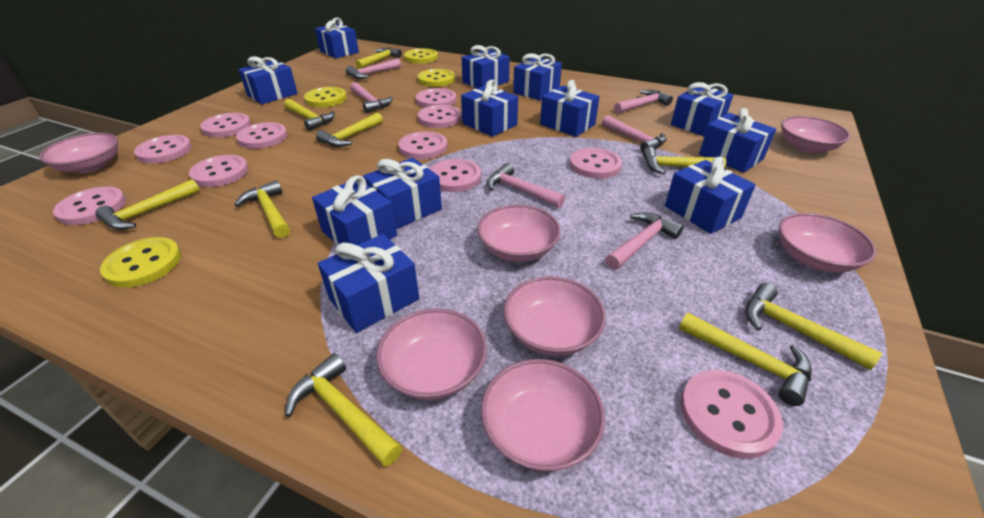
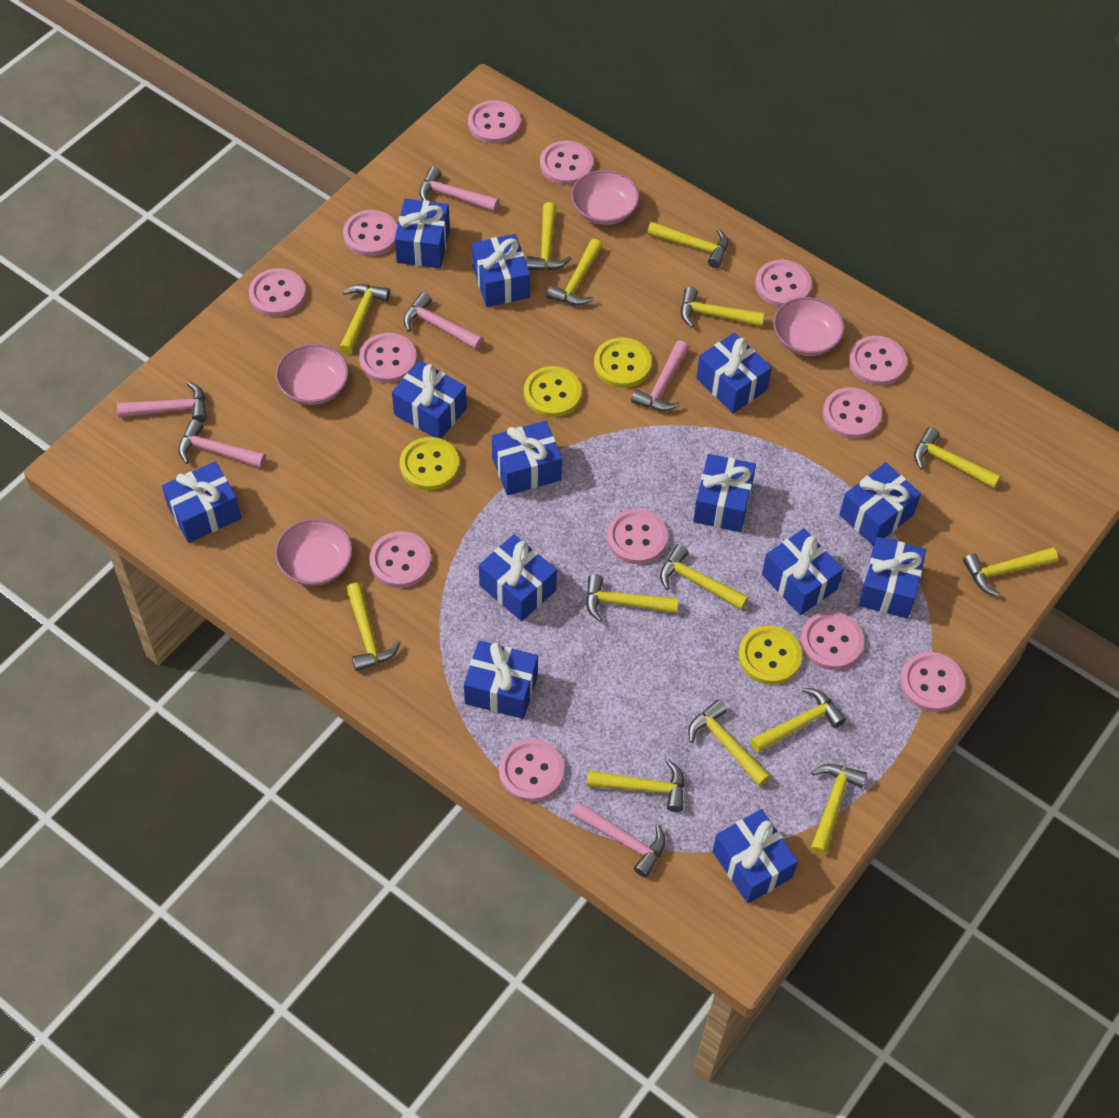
blue gift: 12 -> 13
pink bowl: 7 -> 4
pink button: 11 -> 13
yellow hammer: 9 -> 14

